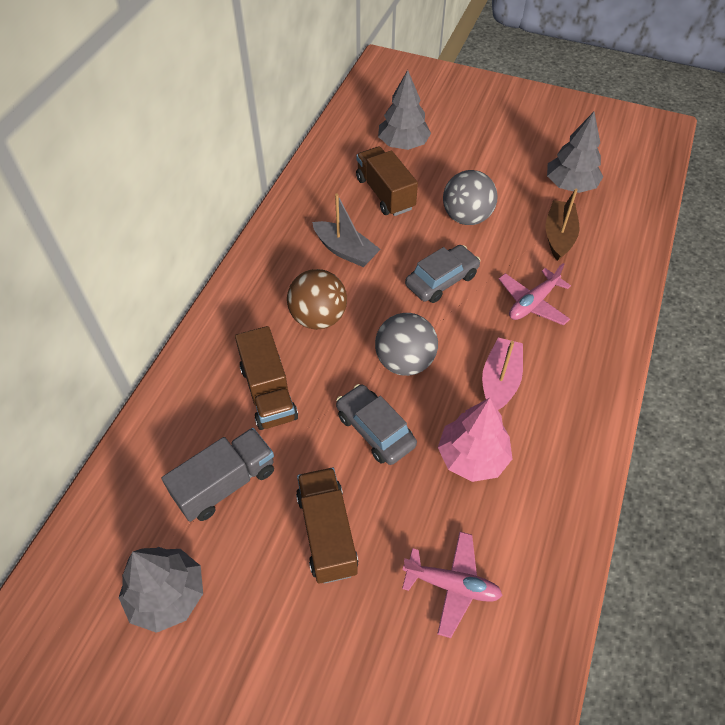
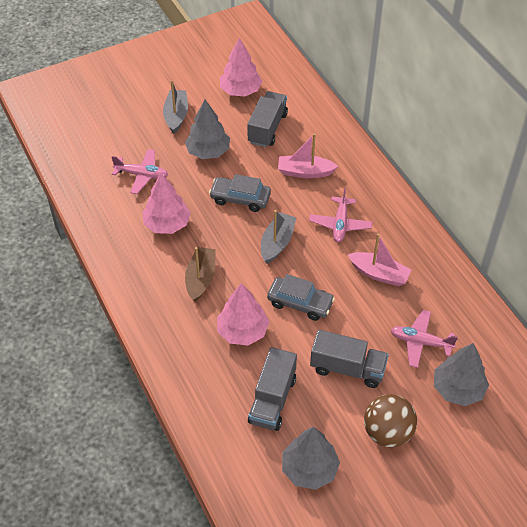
brown truck: 3 -> 0
grey ball: 2 -> 0
grey boat: 1 -> 2
grey truck: 1 -> 3
pink boat: 1 -> 2
pink plane: 2 -> 3
pink tree: 1 -> 3

